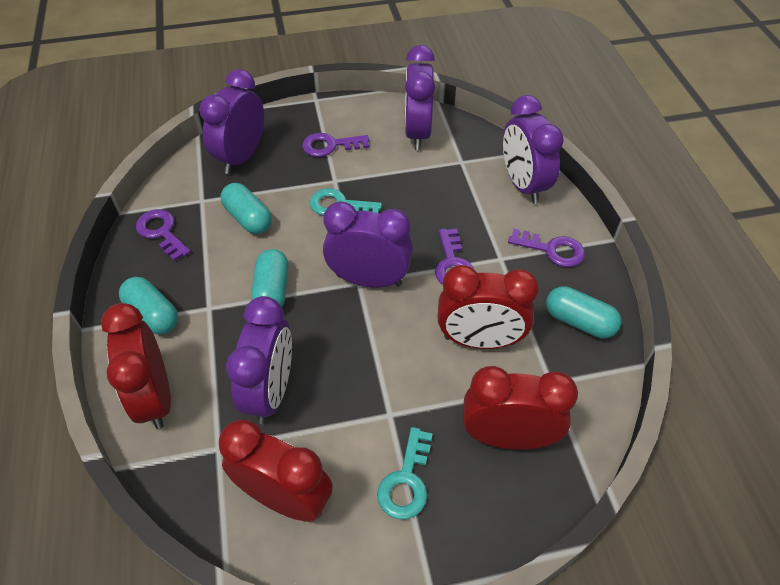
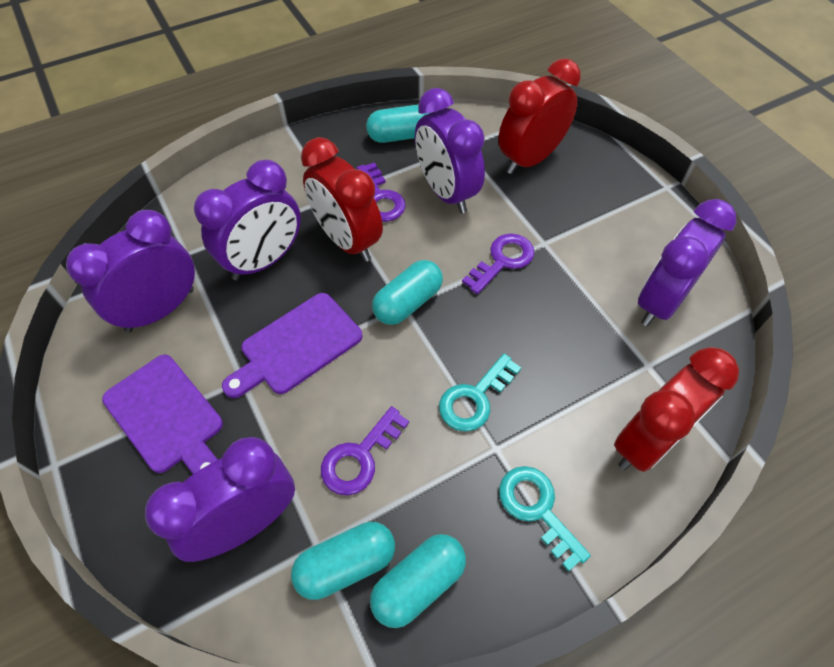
purple cutting board: 0 -> 2
purple key: 4 -> 3
red clock: 4 -> 3

